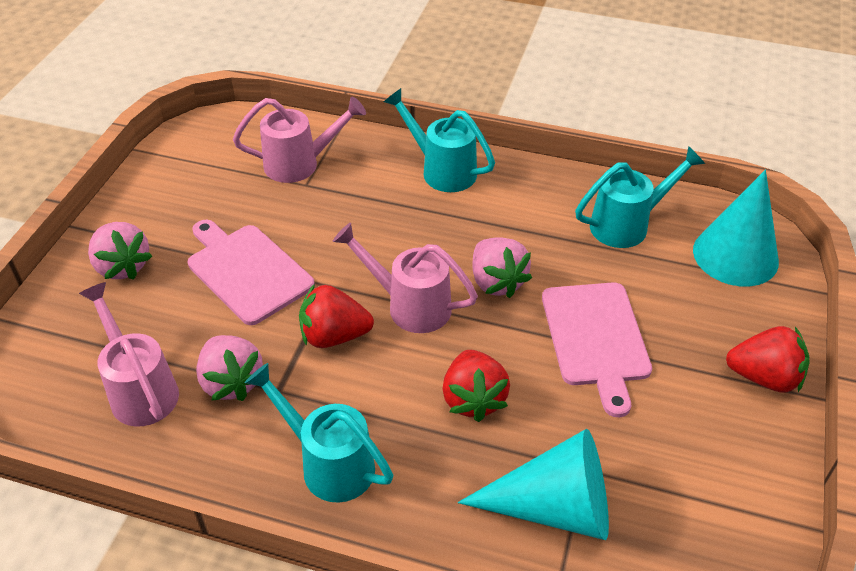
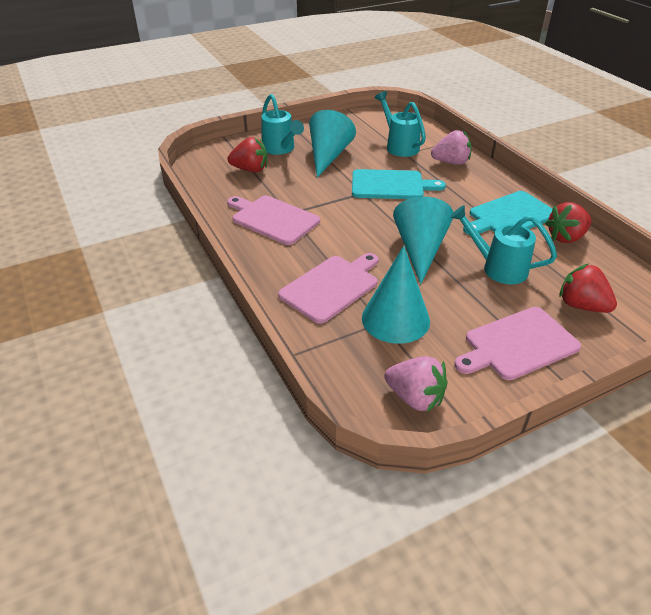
pink cutting board: 2 -> 3
pink strawberry: 3 -> 2
pink watering can: 3 -> 0
turquoise cone: 2 -> 3
turquoise cutting board: 0 -> 2

